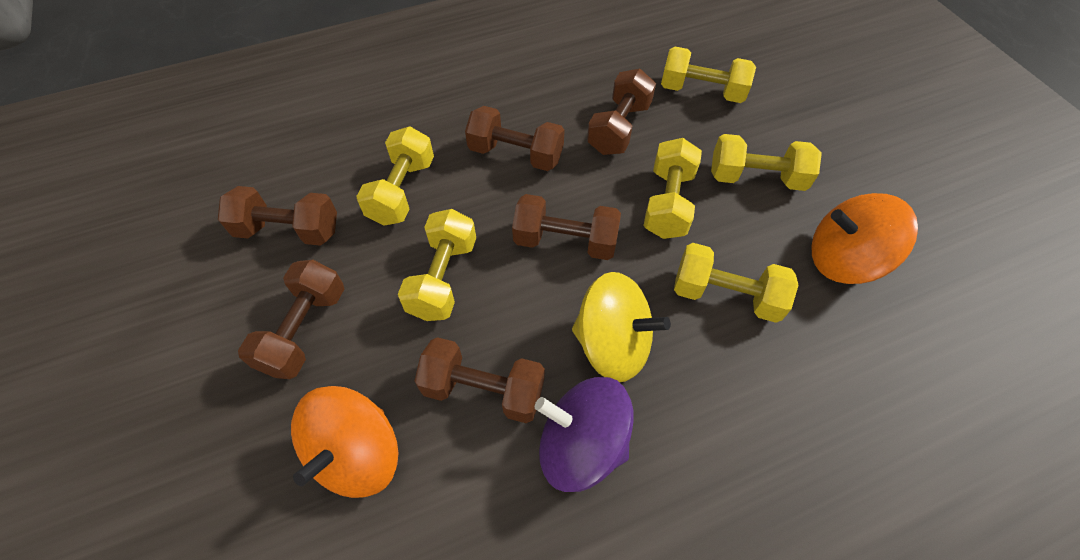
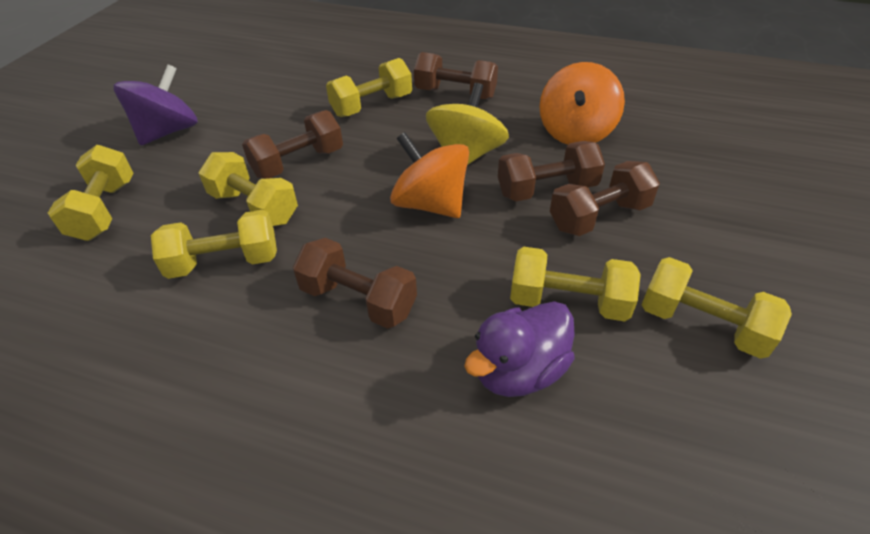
brown dumbbell: 6 -> 5
purple duck: 0 -> 1

